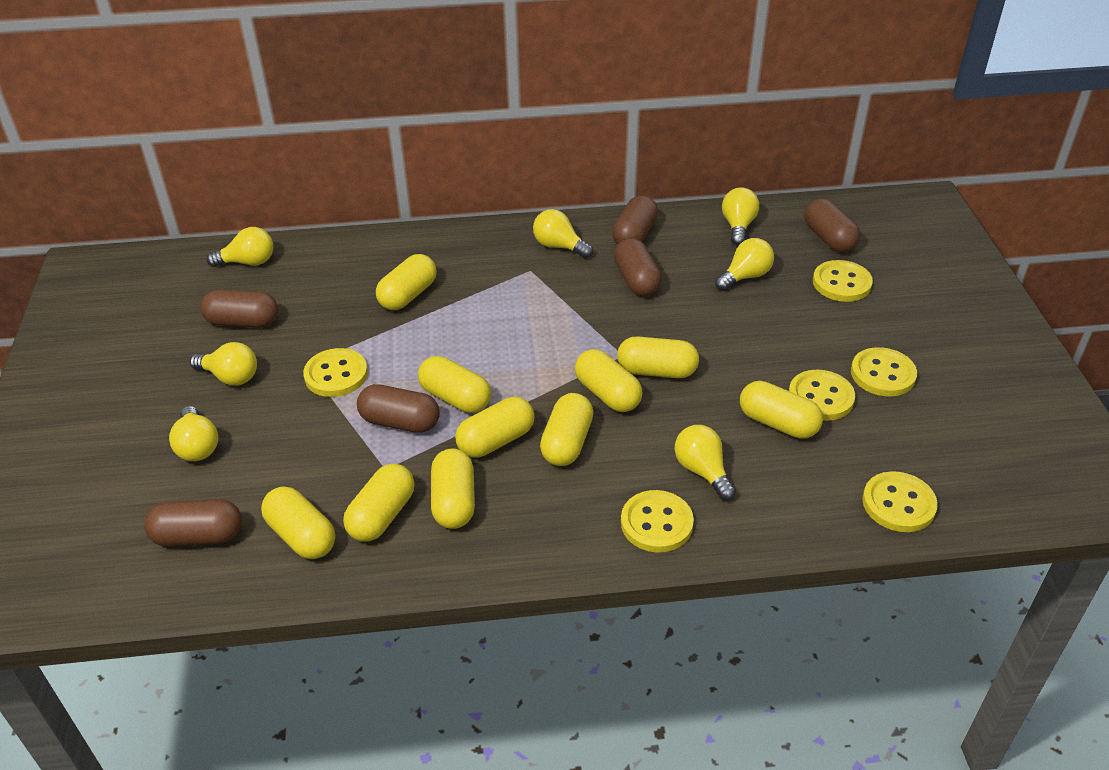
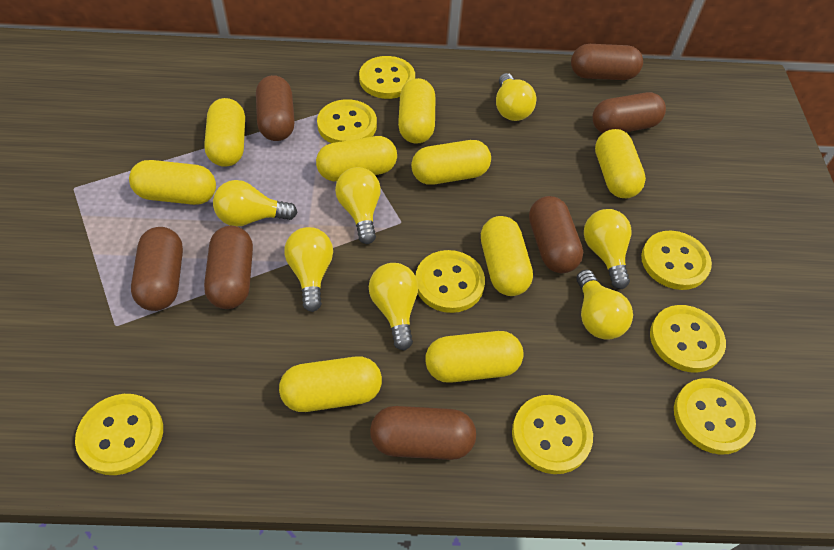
brown capsule: 6 -> 7
yellow button: 6 -> 8
yellow capsule: 10 -> 9

